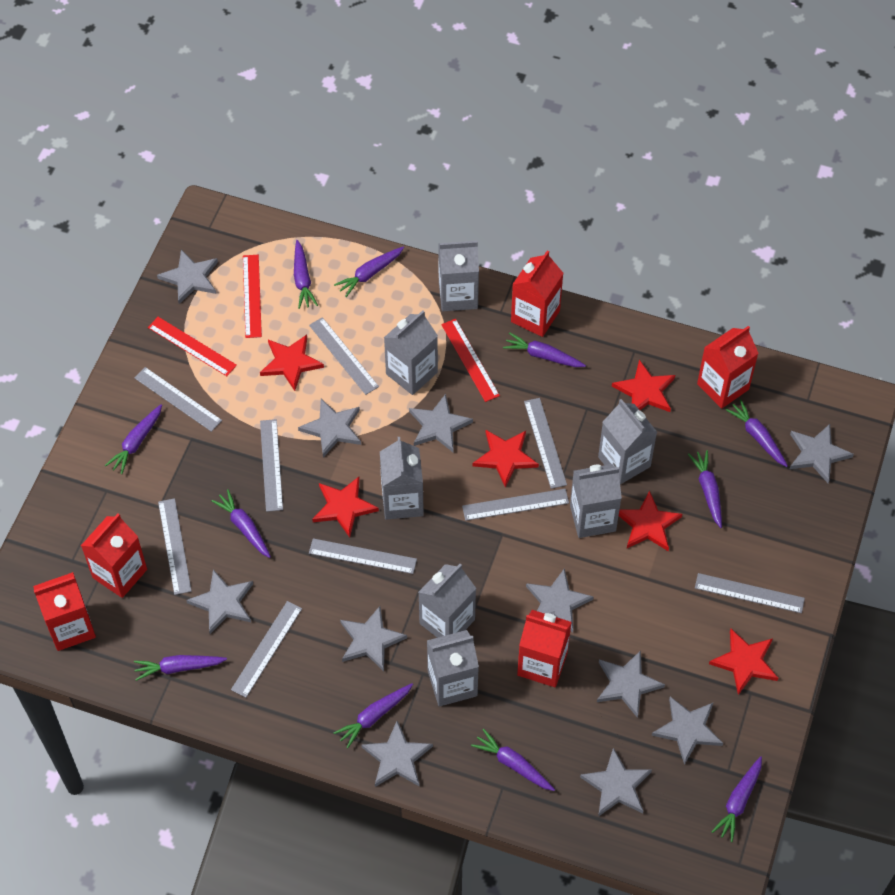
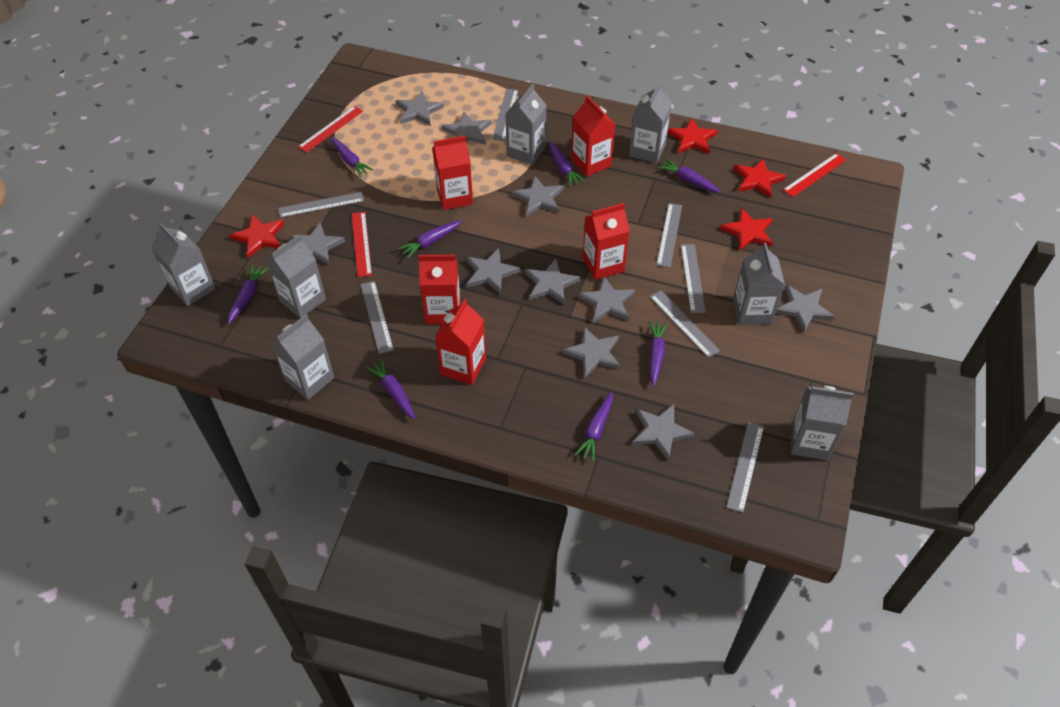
grey ruler: 9 -> 7
grey star: 11 -> 10
purple carrot: 11 -> 8
red star: 6 -> 4

